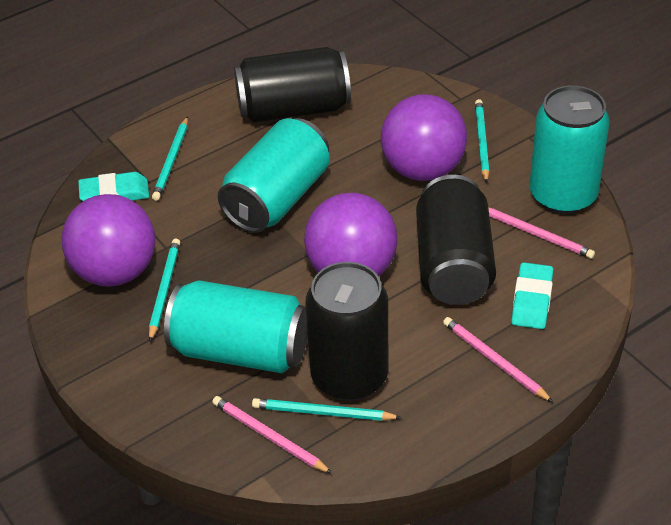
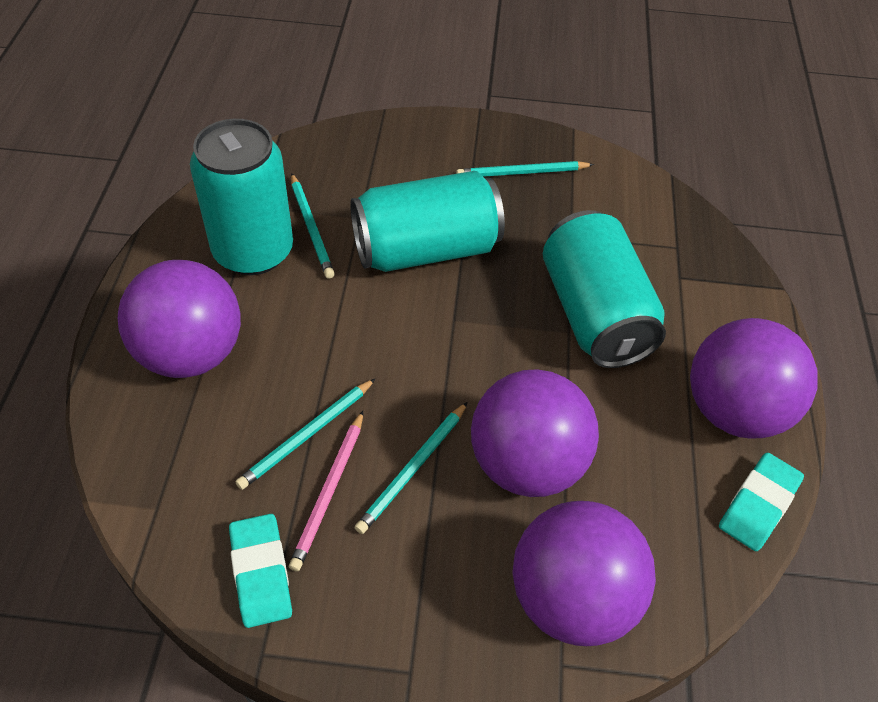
black can: 3 -> 0
pink pencil: 3 -> 1
purple ball: 3 -> 4

